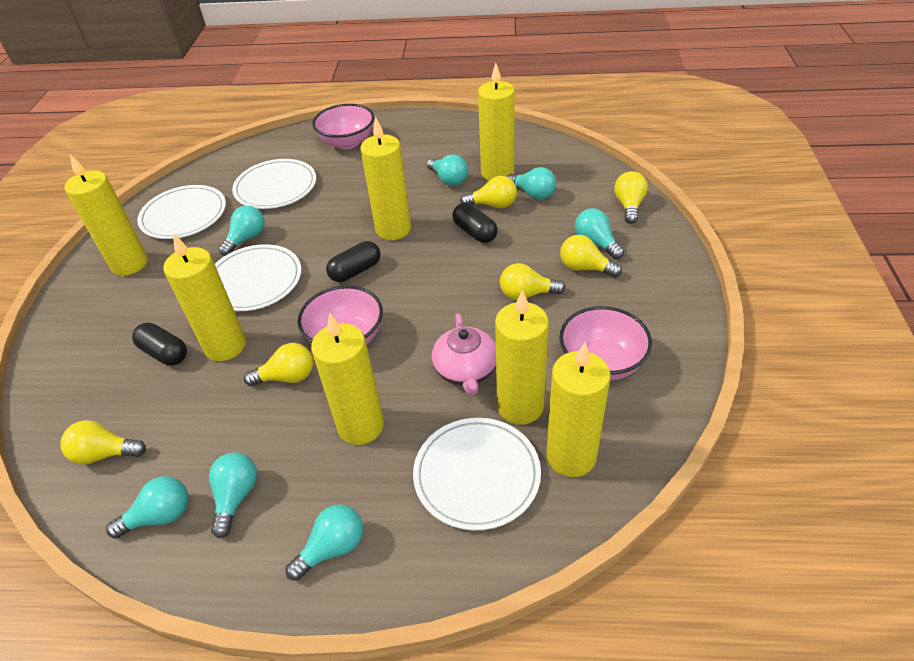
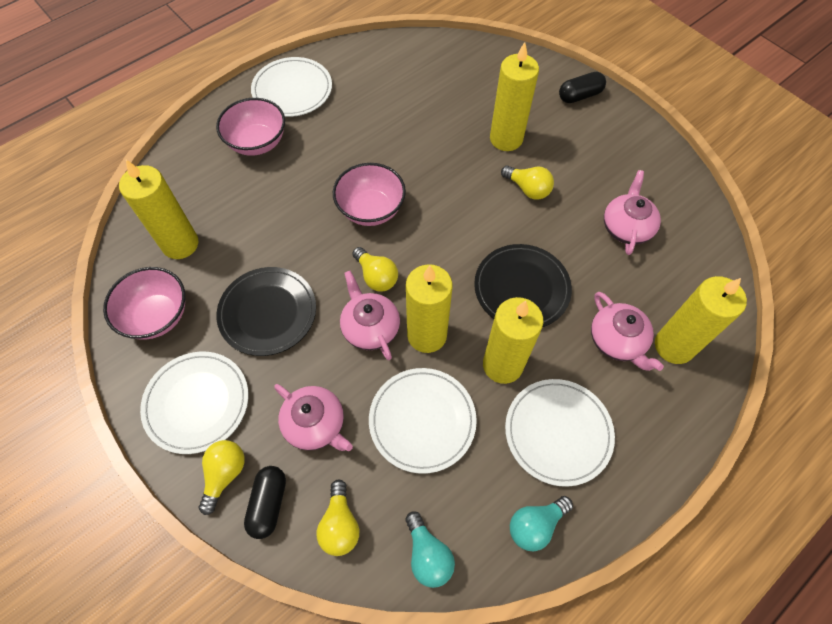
black capsule: 3 -> 2
black plate: 0 -> 2
pink teapot: 1 -> 4
turquoise light bulb: 7 -> 2
yellow candle: 7 -> 5
yellow light bulb: 6 -> 4

